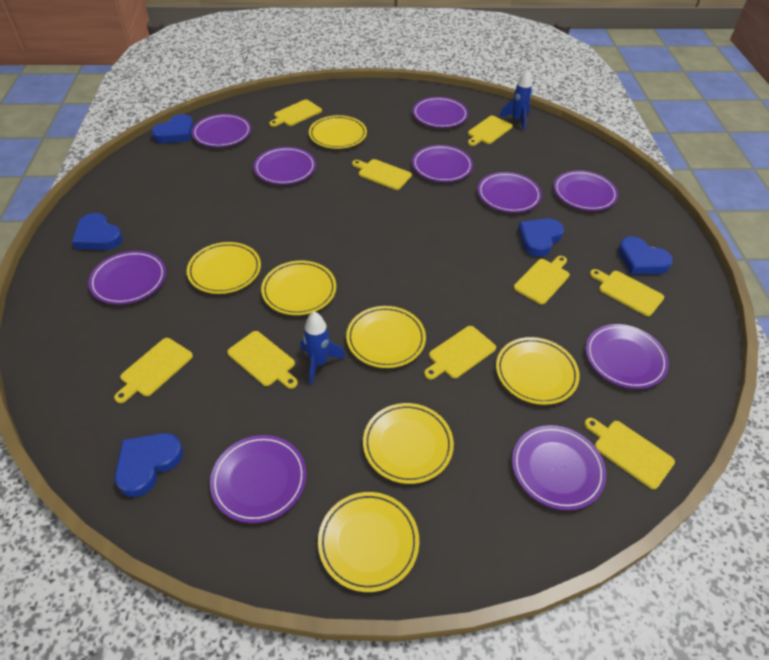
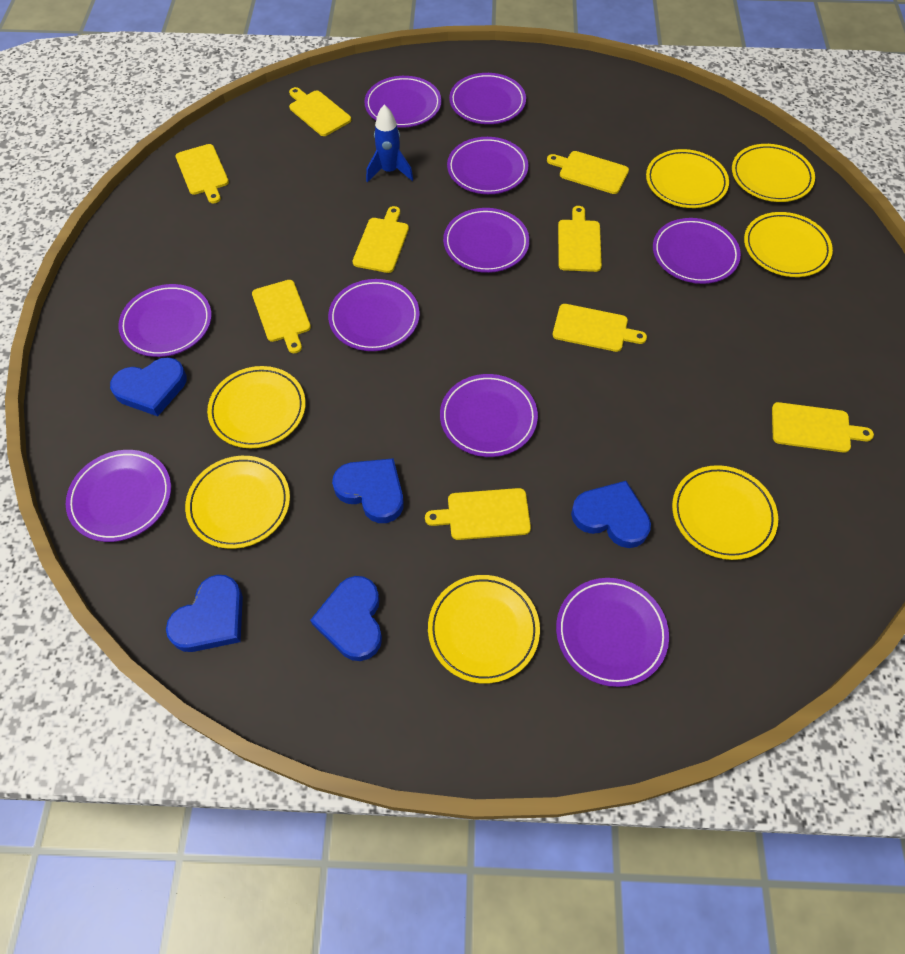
blue rocket: 2 -> 1

